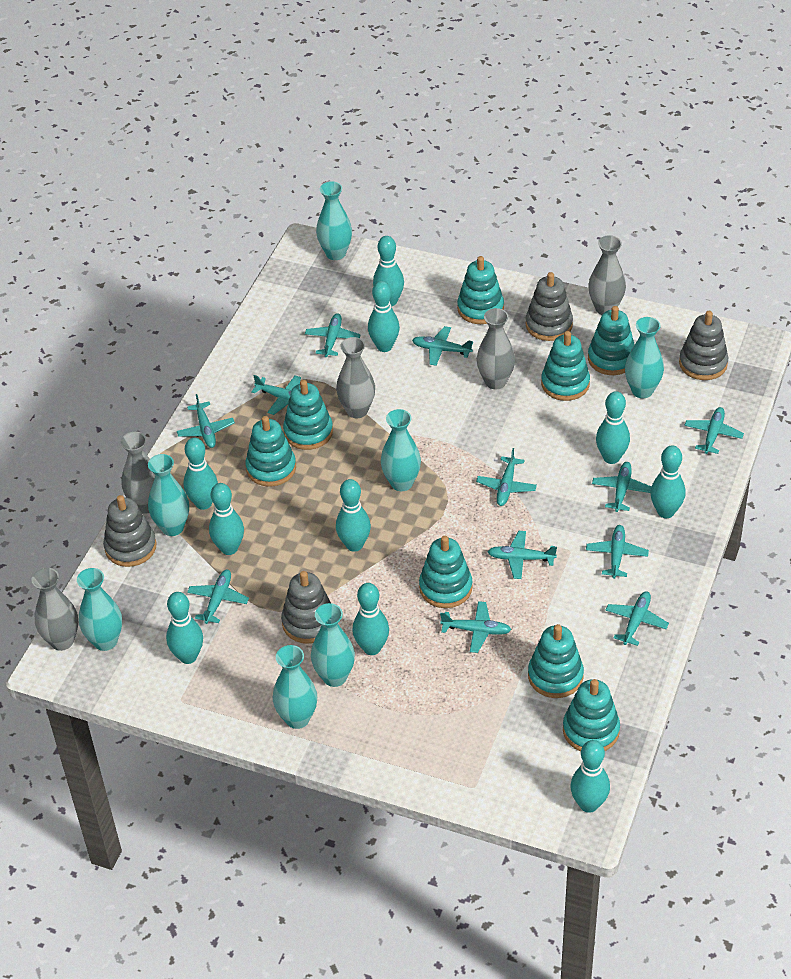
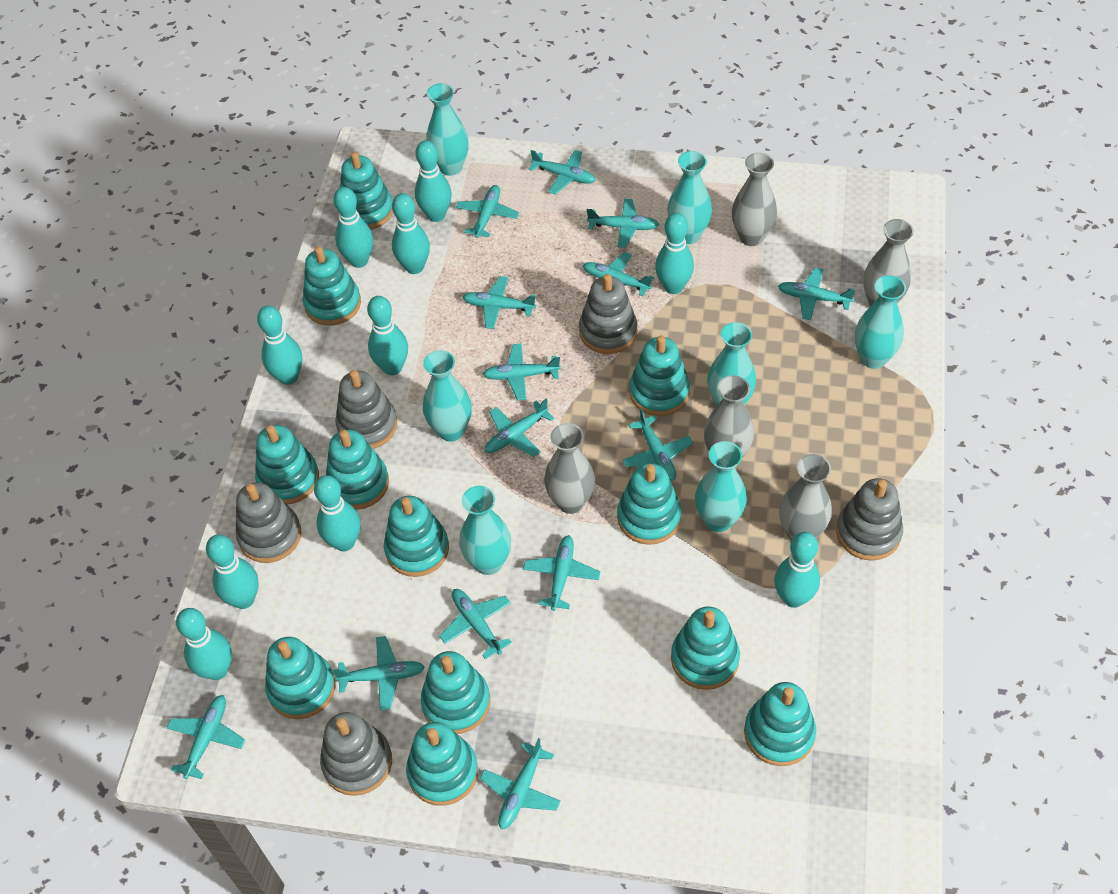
grey stacking toy: 4 -> 5
turquoise plane: 12 -> 14
turquoise stacking toy: 8 -> 12

